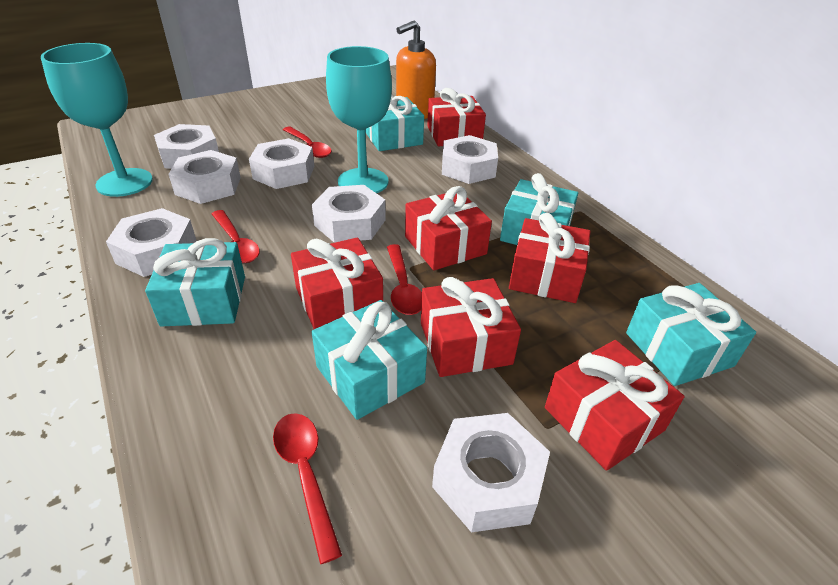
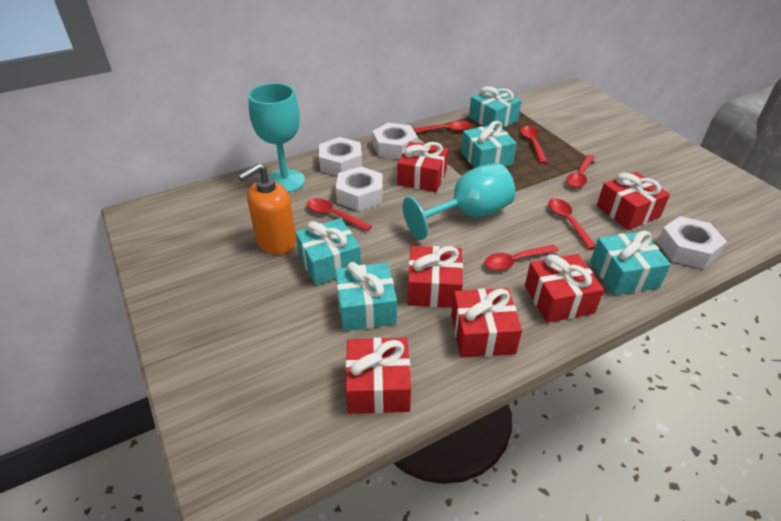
red spoon: 4 -> 6
white nut: 7 -> 4

